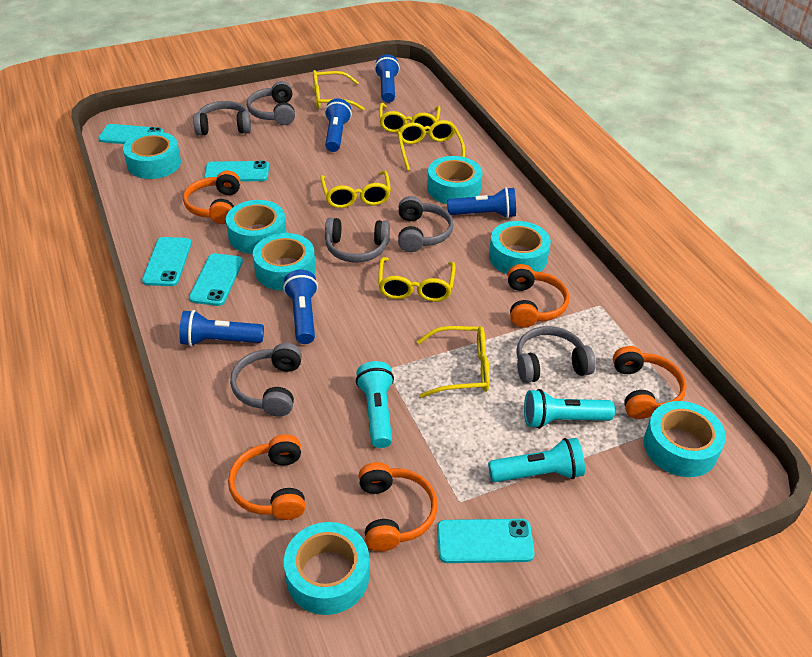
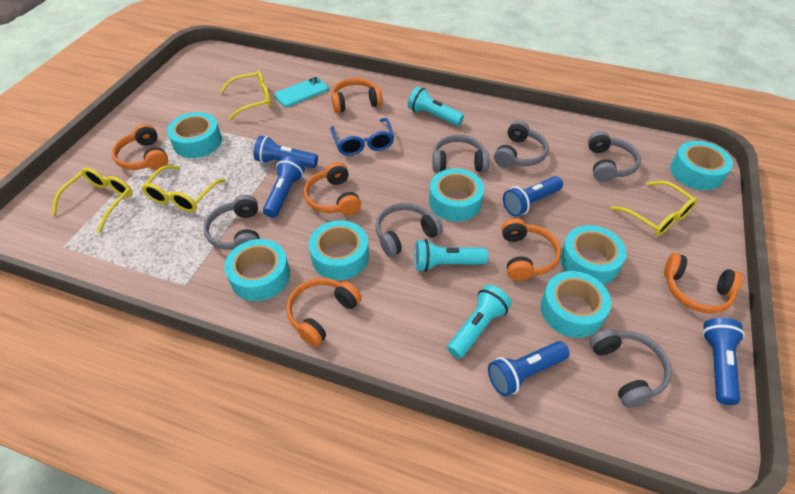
blue glasses: 0 -> 1
orange headphones: 5 -> 6
turquoise phone: 5 -> 1
yellow glasses: 6 -> 4

